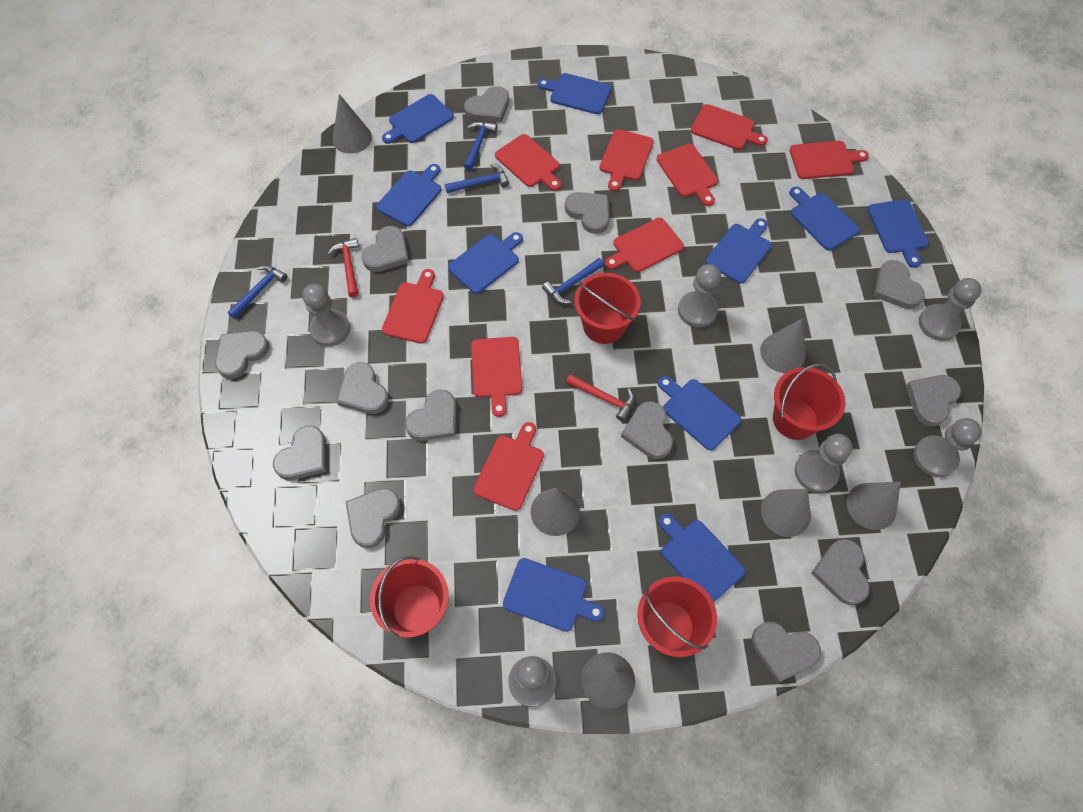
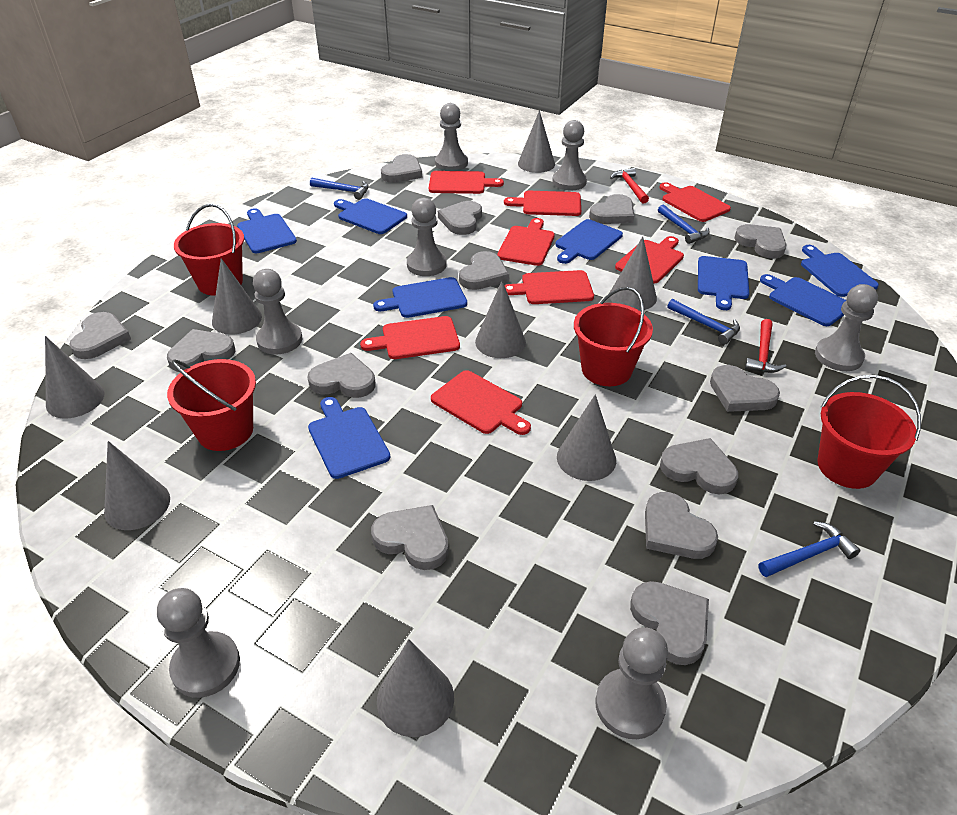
blue cutting board: 10 -> 8
grey cone: 6 -> 8
grey pawn: 6 -> 7
red cutting board: 9 -> 8

